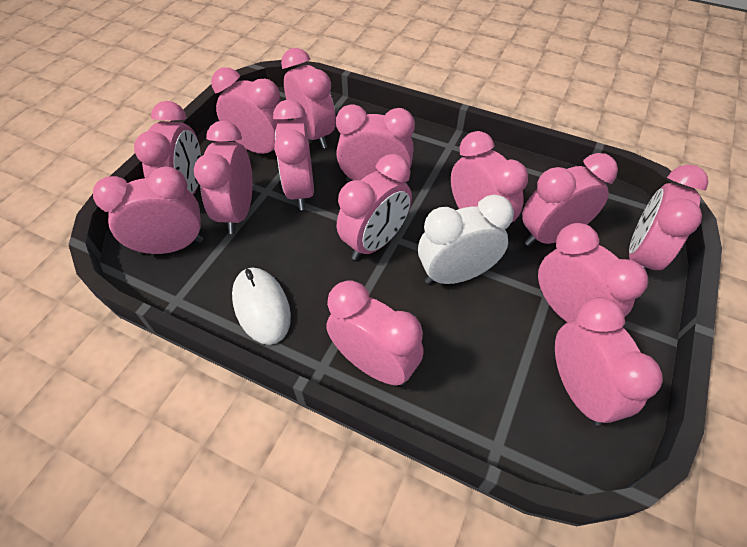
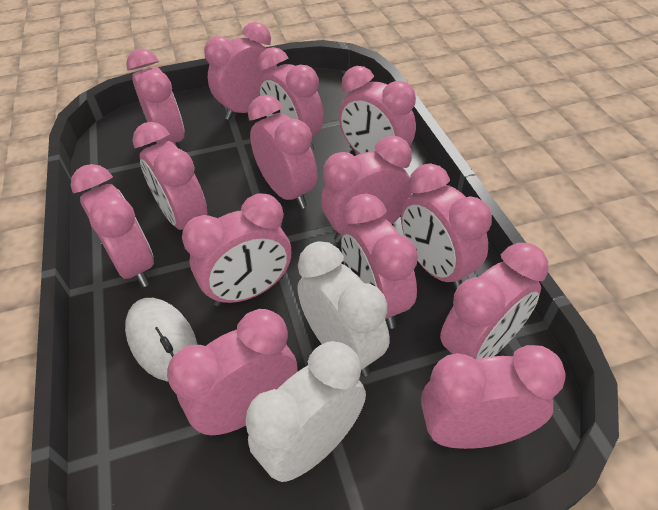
white clock: 1 -> 2

